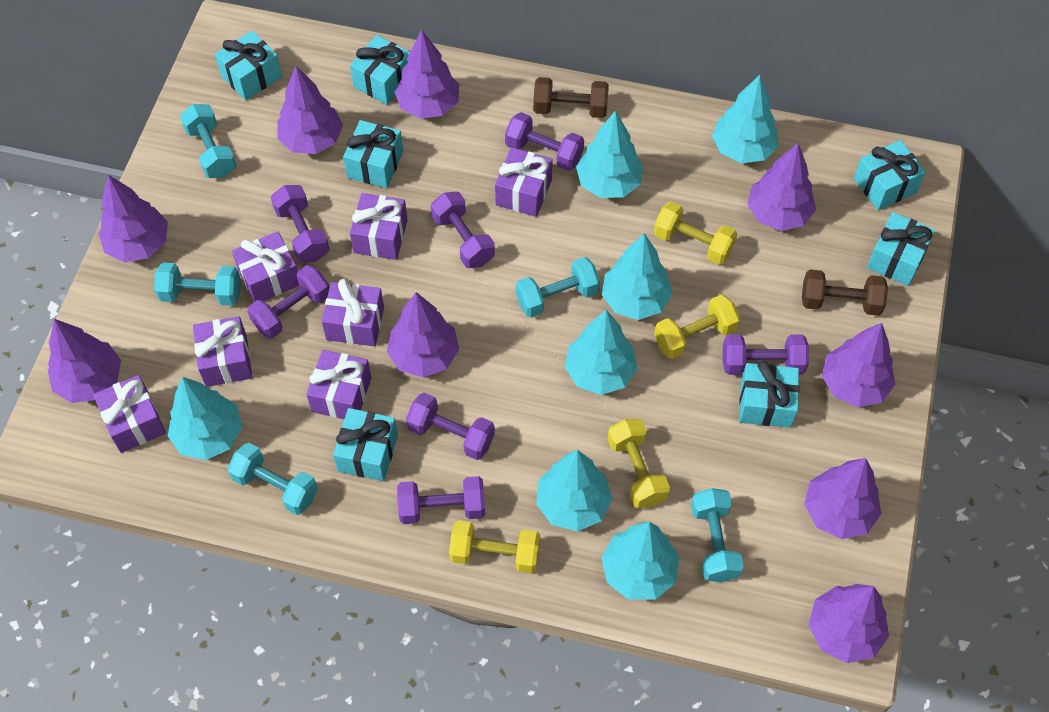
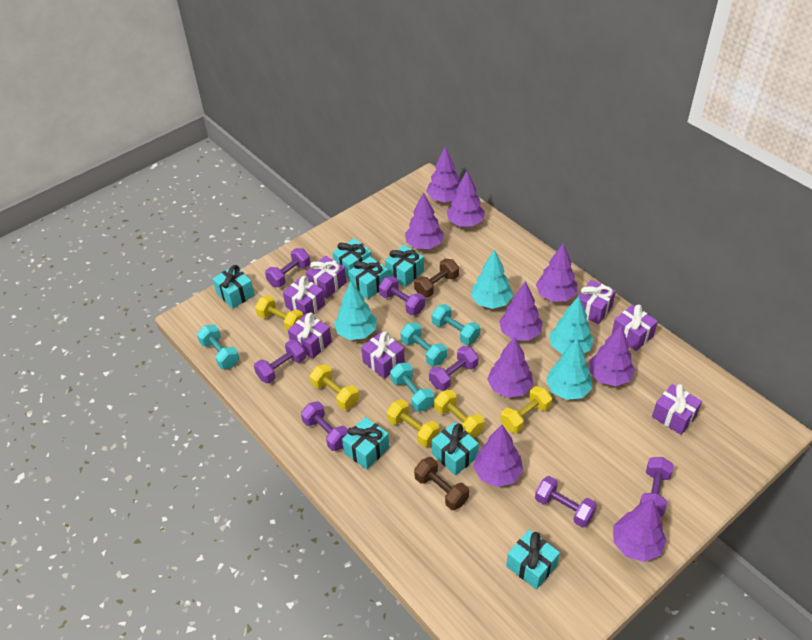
turquoise dumbbell: 5 -> 4
turquoise tree: 7 -> 4
yellow dumbbell: 4 -> 5

